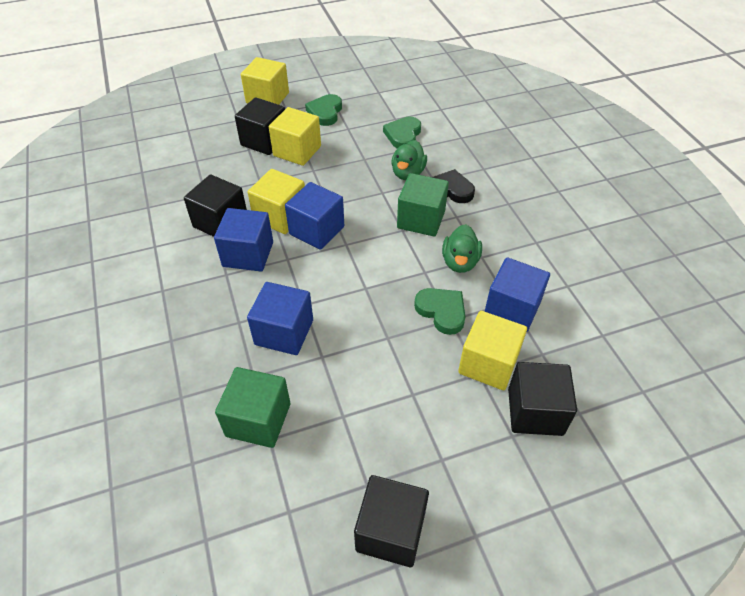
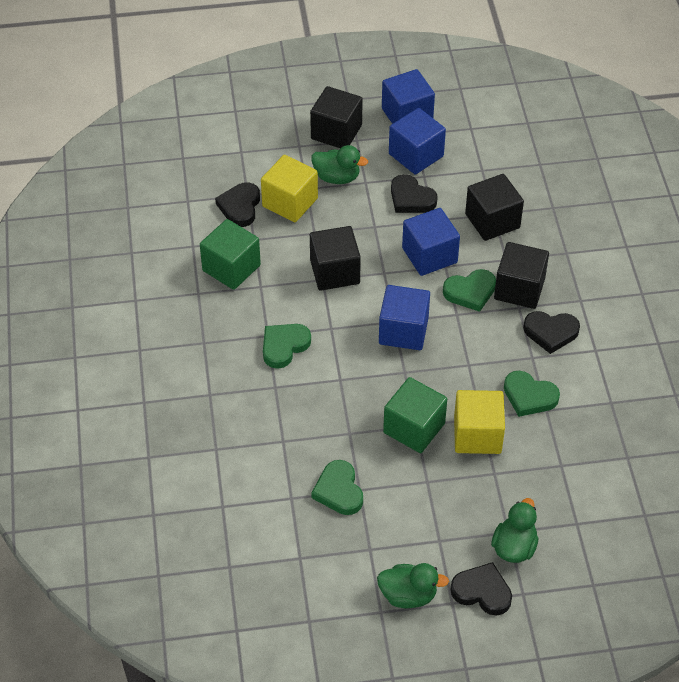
black heart: 1 -> 4
green duck: 2 -> 3
green heart: 3 -> 4
yellow cube: 4 -> 2

